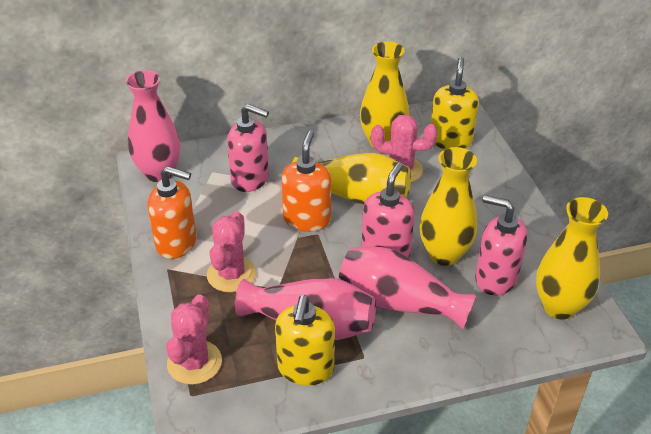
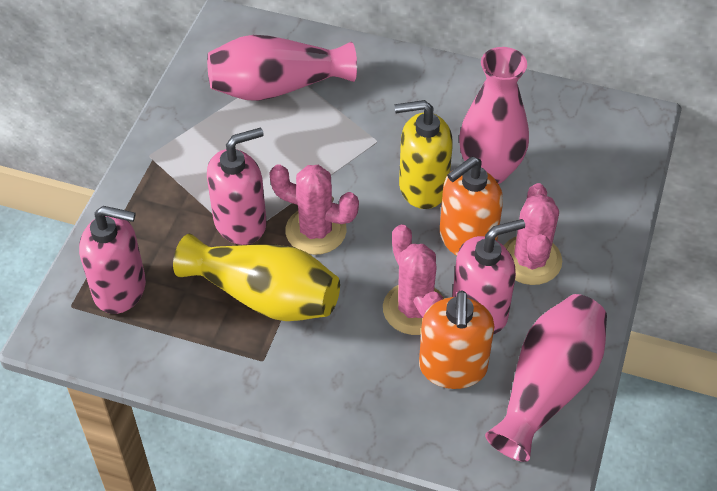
yellow soap dispenser: 2 -> 1
yellow vase: 4 -> 1

